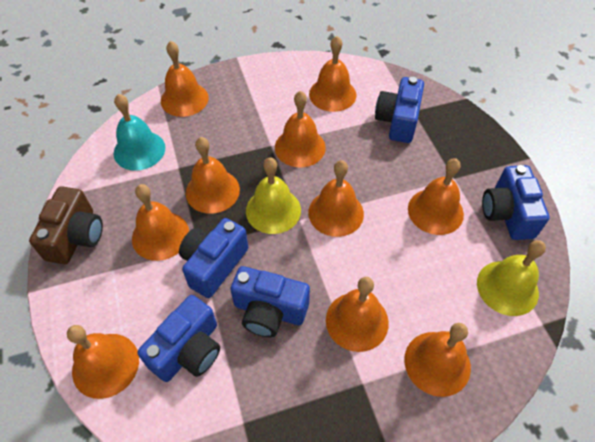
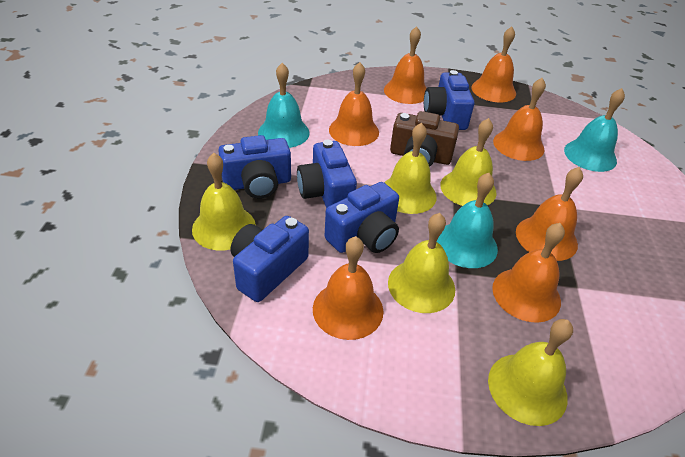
orange bell: 10 -> 7
turquoise bell: 1 -> 3
yellow bell: 2 -> 5

